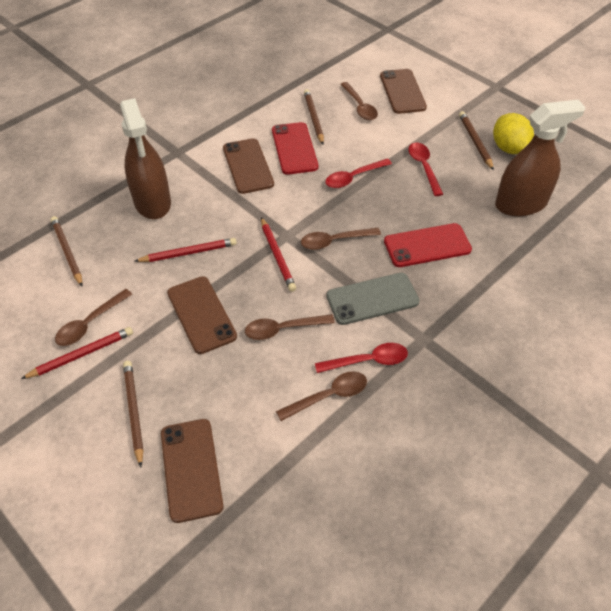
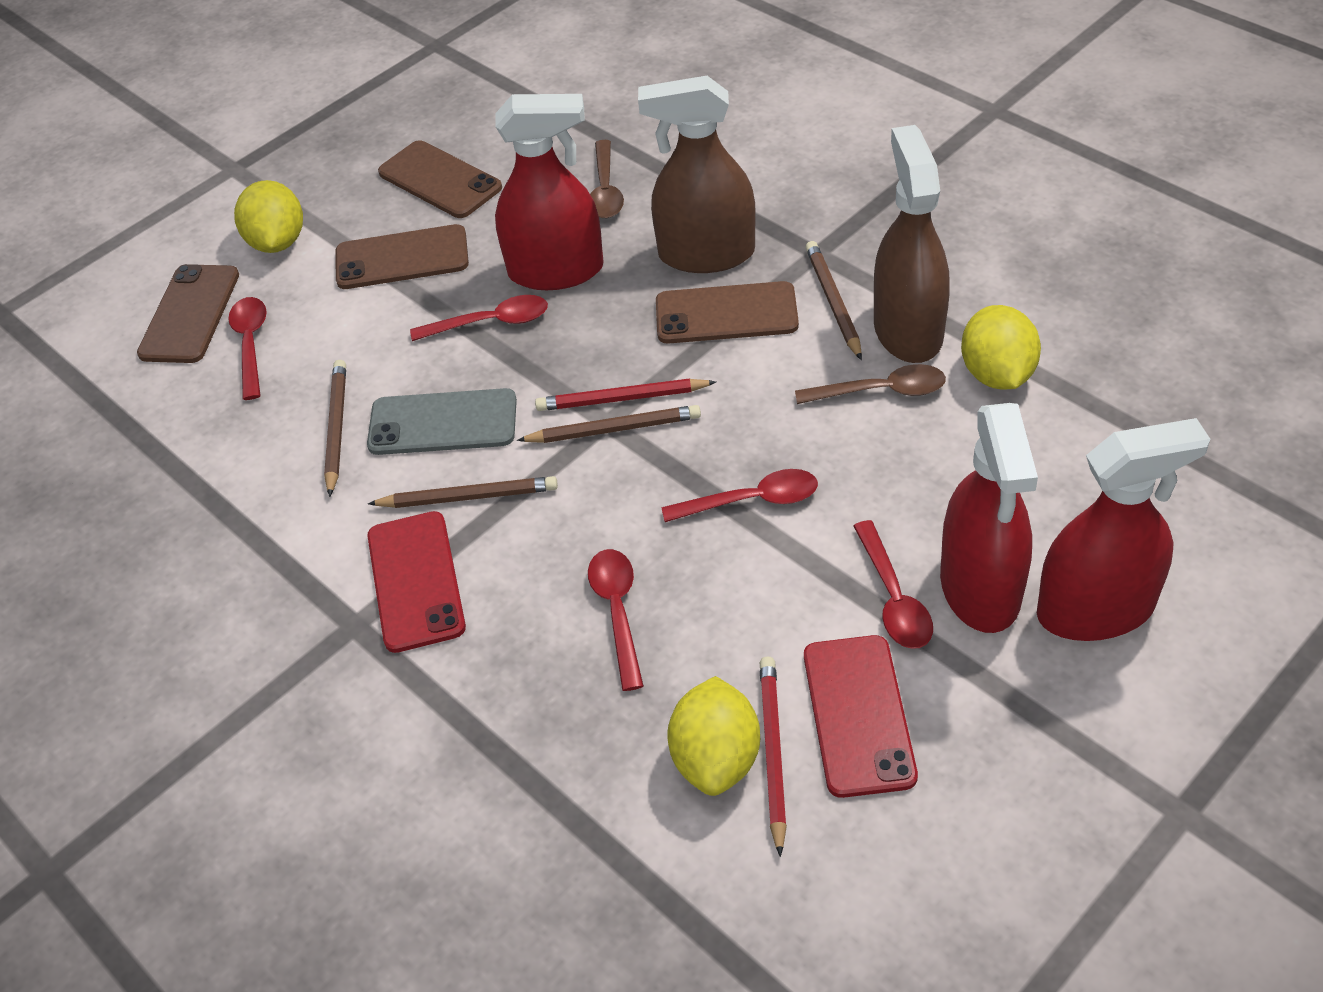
brown spoon: 5 -> 2
red pencil: 3 -> 2
red spoon: 3 -> 5
red spray bottle: 0 -> 3
yellow lemon: 1 -> 3

